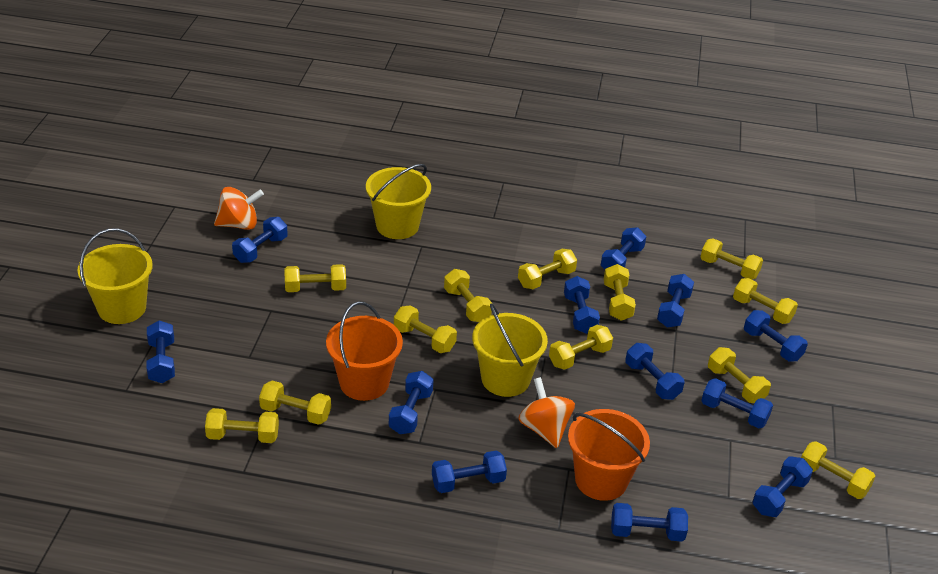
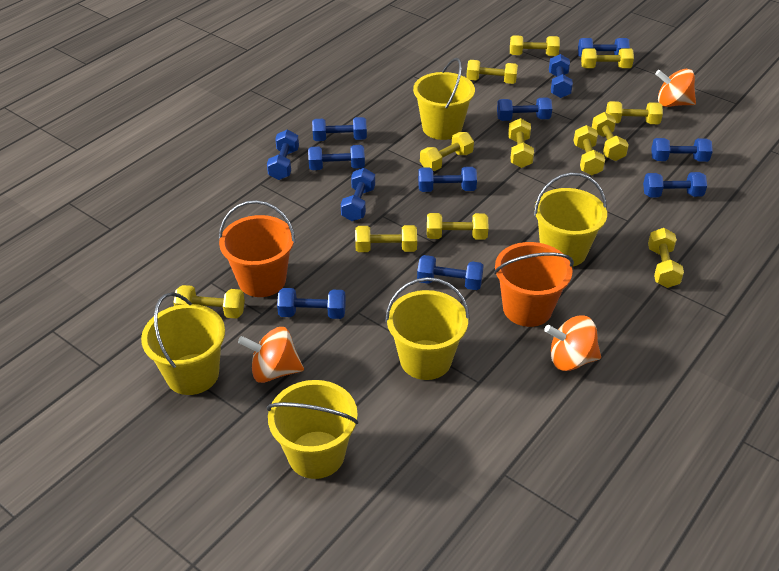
orange spinning top: 2 -> 3
yellow bucket: 3 -> 5

